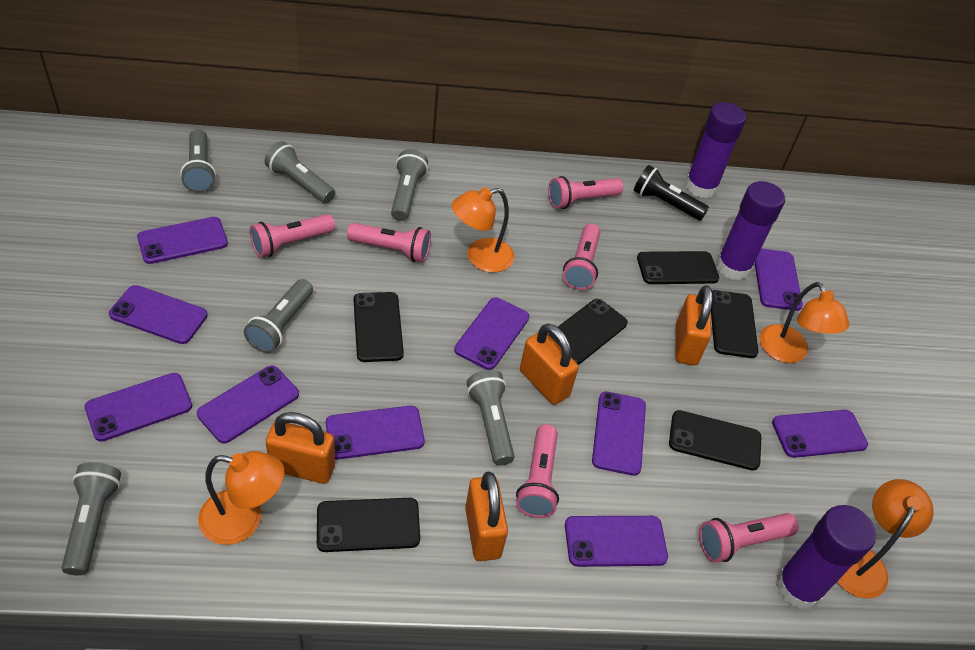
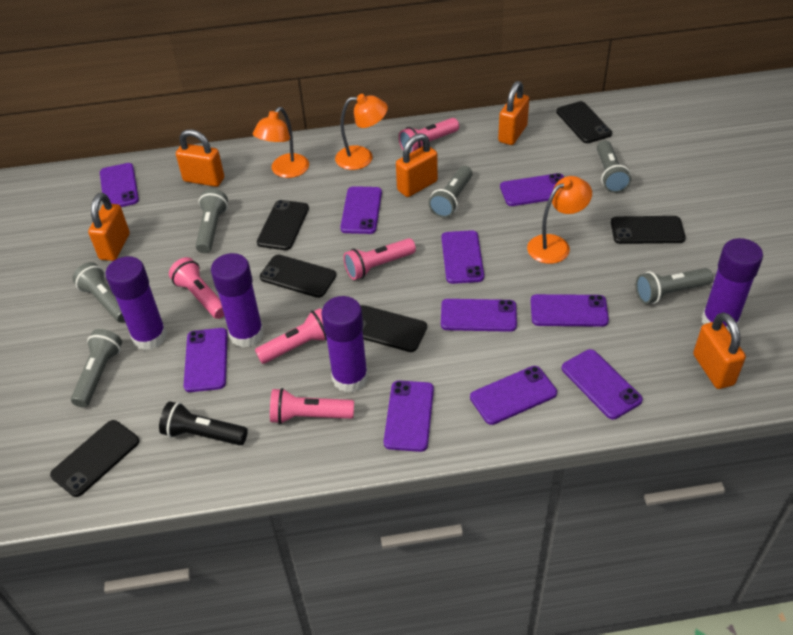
orange lamp: 4 -> 3
orange padlock: 4 -> 5
pink flashlight: 6 -> 5
purple glue stick: 3 -> 4

